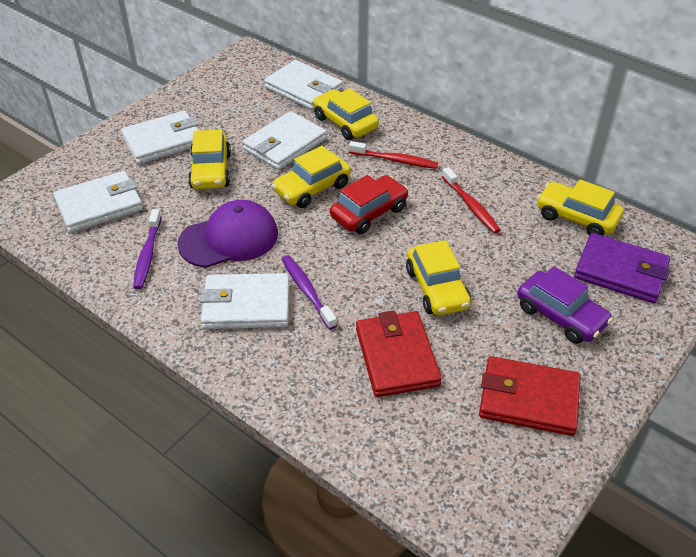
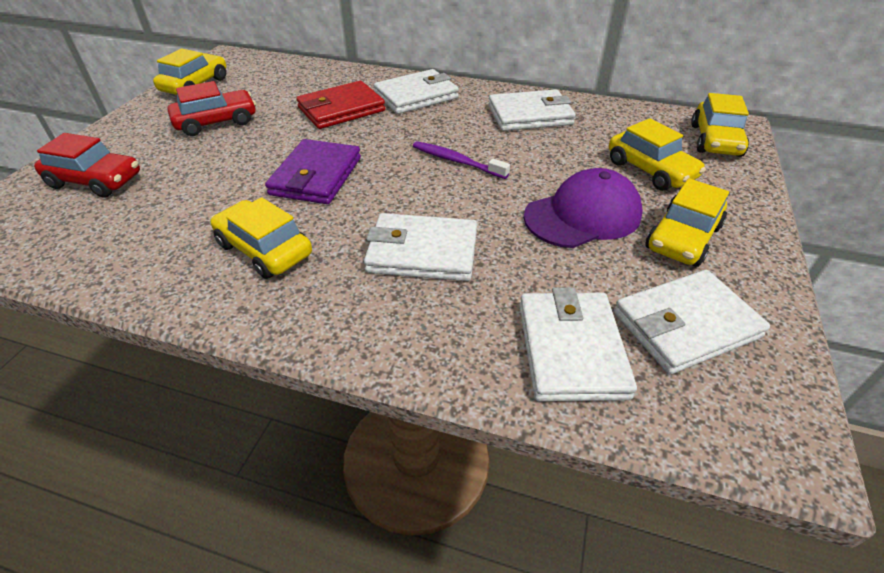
purple car: 1 -> 0
purple toothbrush: 2 -> 1
red car: 1 -> 2
red toothbrush: 2 -> 0
red wallet: 2 -> 1

